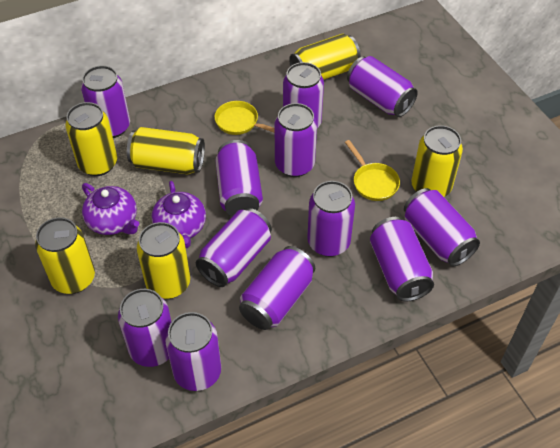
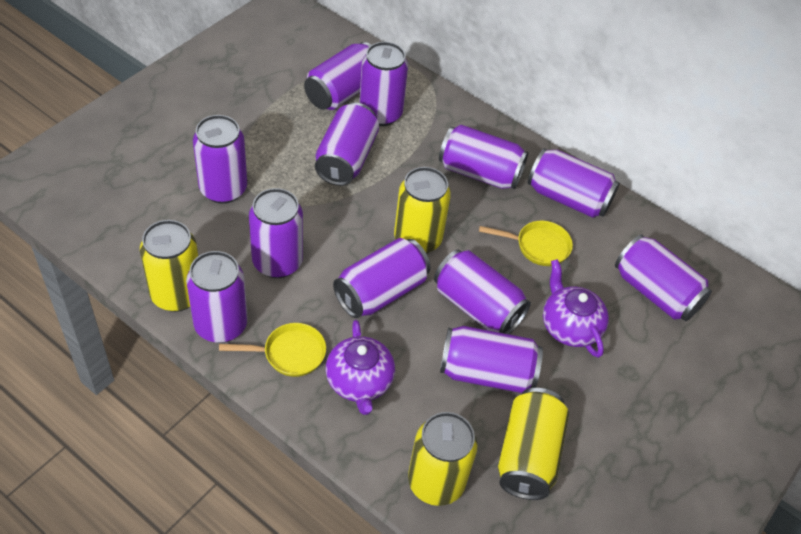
yellow can: 6 -> 4

